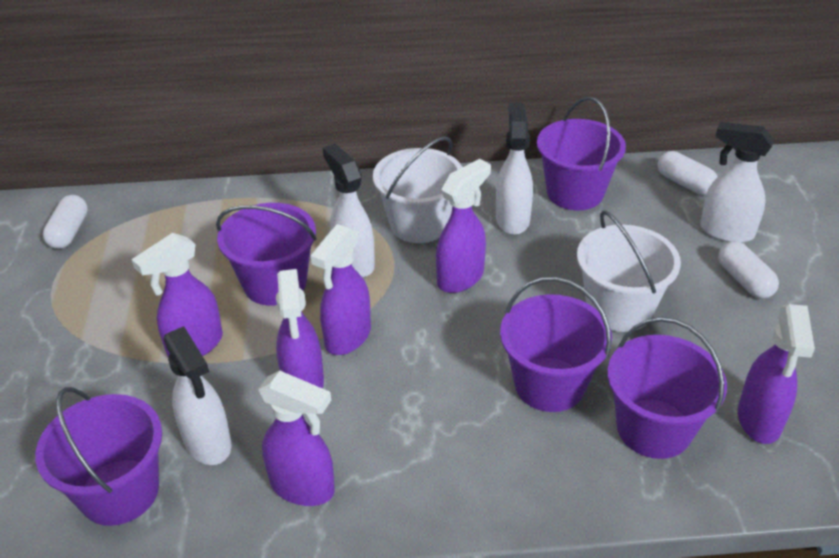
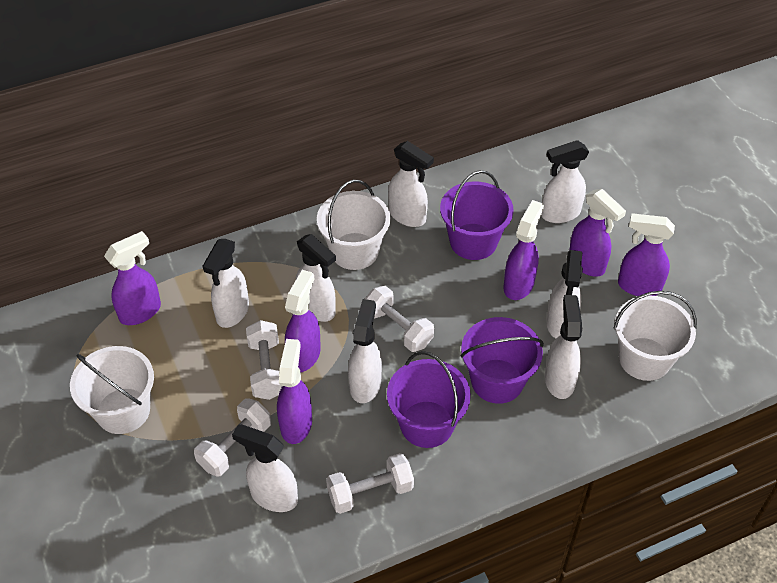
purple bucket: 5 -> 3
white bucket: 2 -> 3
white capsule: 3 -> 0
white dumbbell: 0 -> 4
white spray bottle: 4 -> 8

